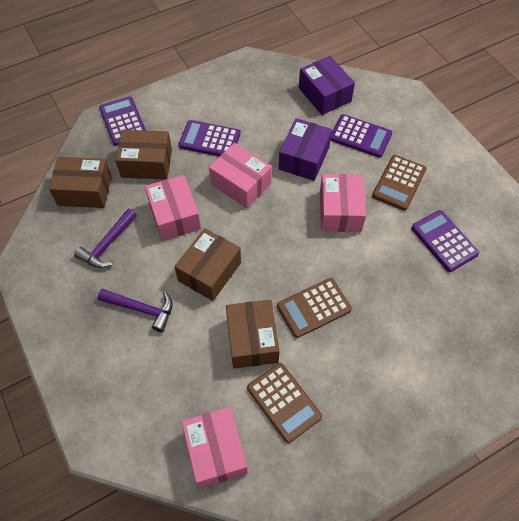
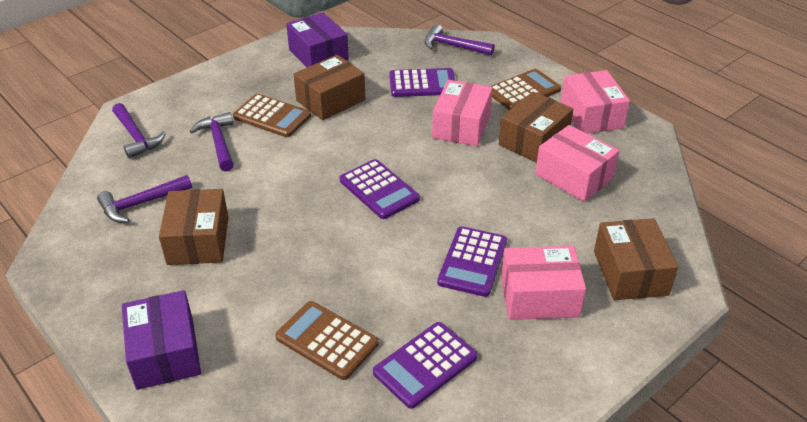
purple hammer: 2 -> 4

